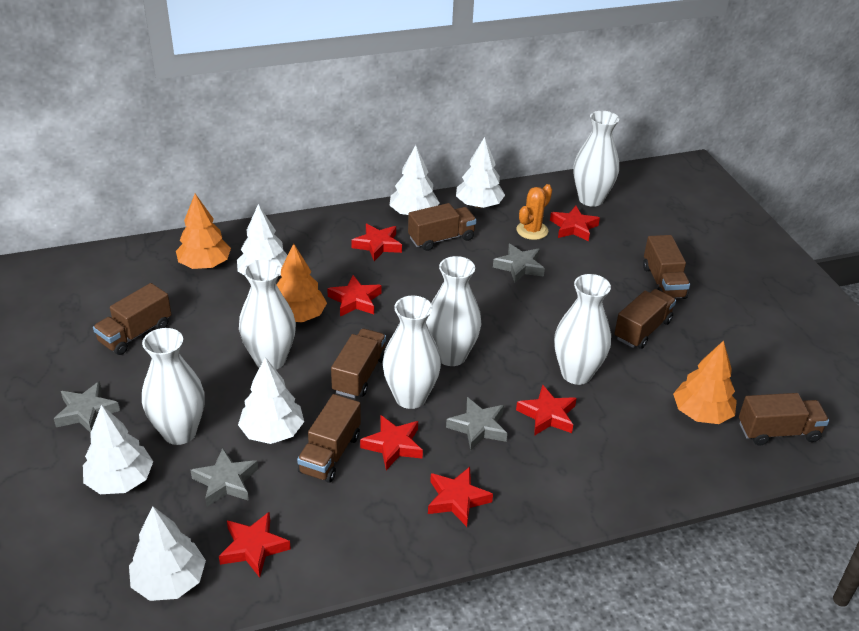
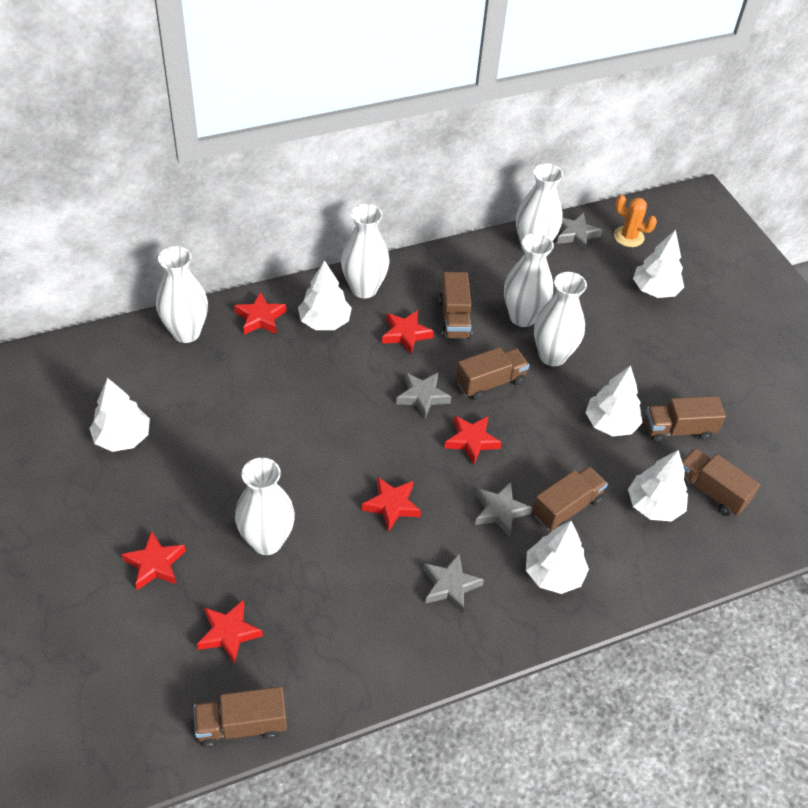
brown truck: 7 -> 6
orange tree: 3 -> 0
red star: 7 -> 6

